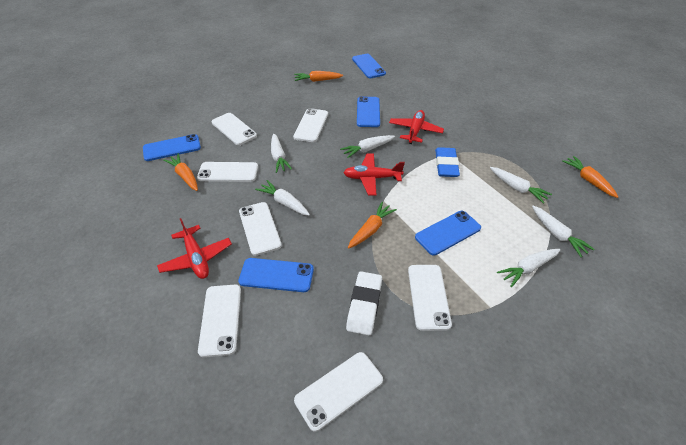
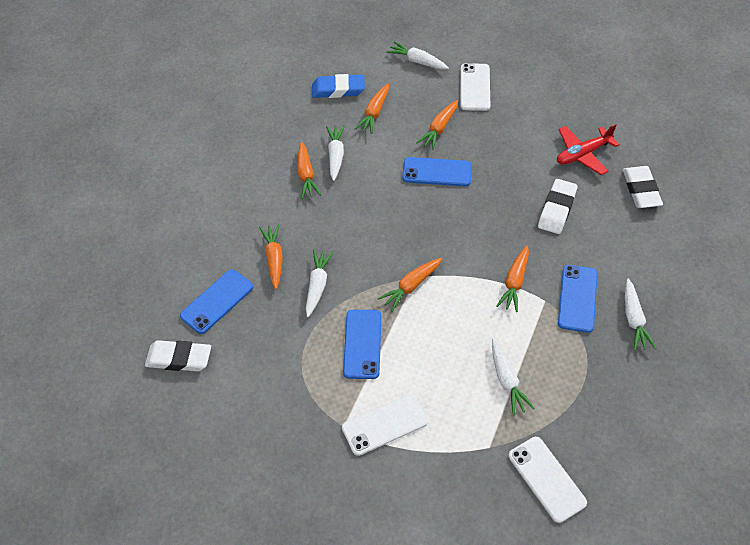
blue phone: 5 -> 4
orange carrot: 4 -> 6
red plane: 3 -> 1
white carrot: 6 -> 5
white eraser: 1 -> 3
white phone: 7 -> 3

